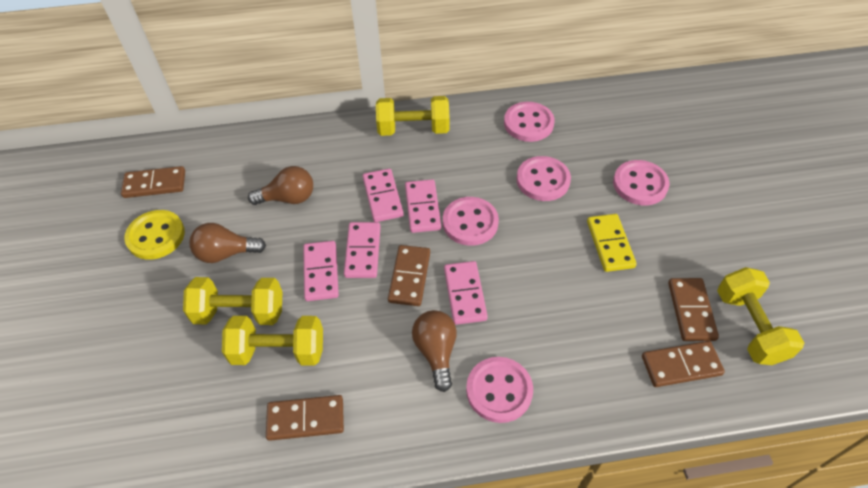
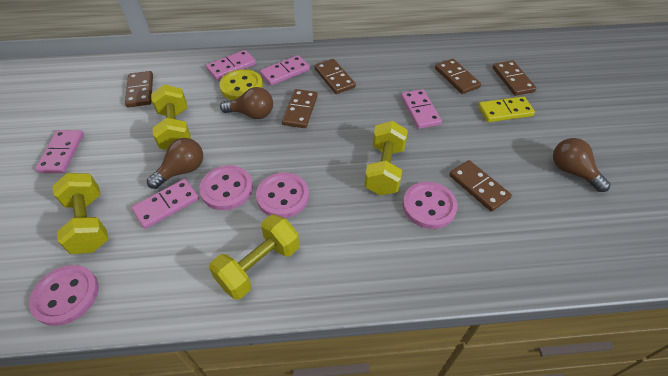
brown domino: 5 -> 6
pink button: 5 -> 4

